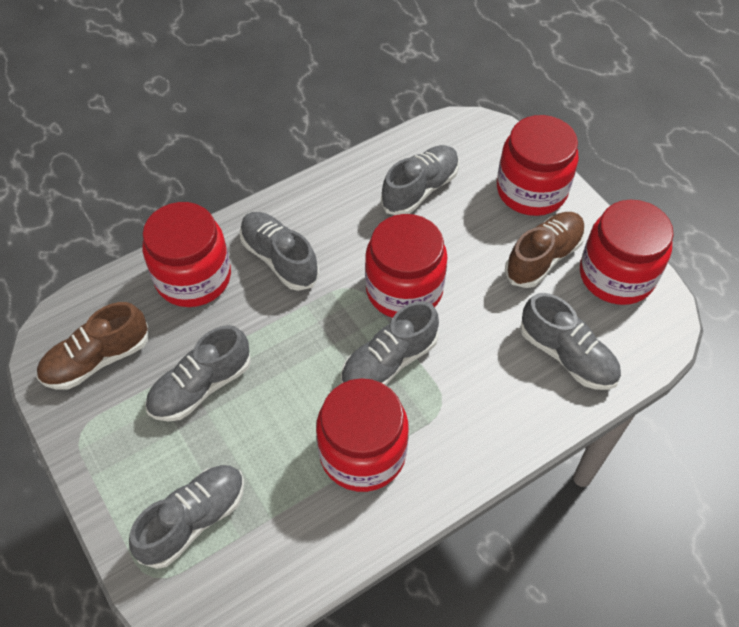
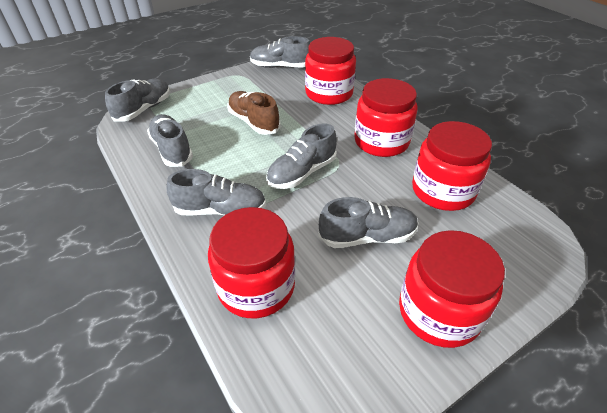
brown shoe: 2 -> 1

